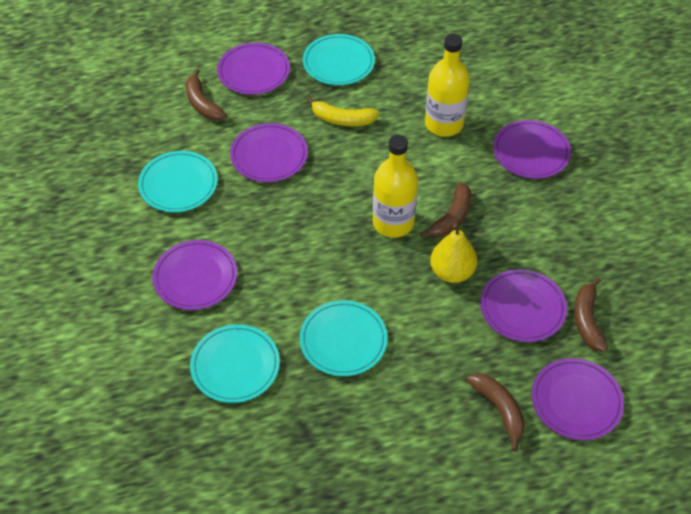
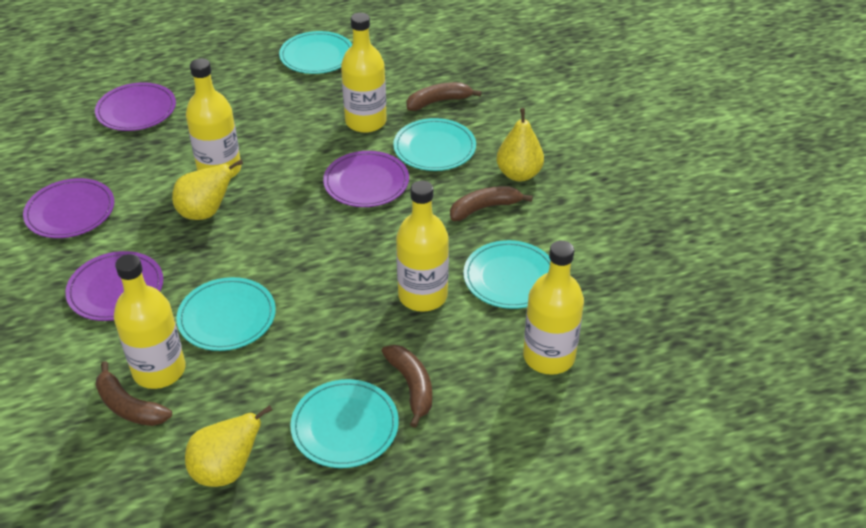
purple plate: 6 -> 4
turquoise plate: 4 -> 5
yellow banana: 1 -> 0
yellow bottle: 2 -> 5
yellow pear: 1 -> 3

